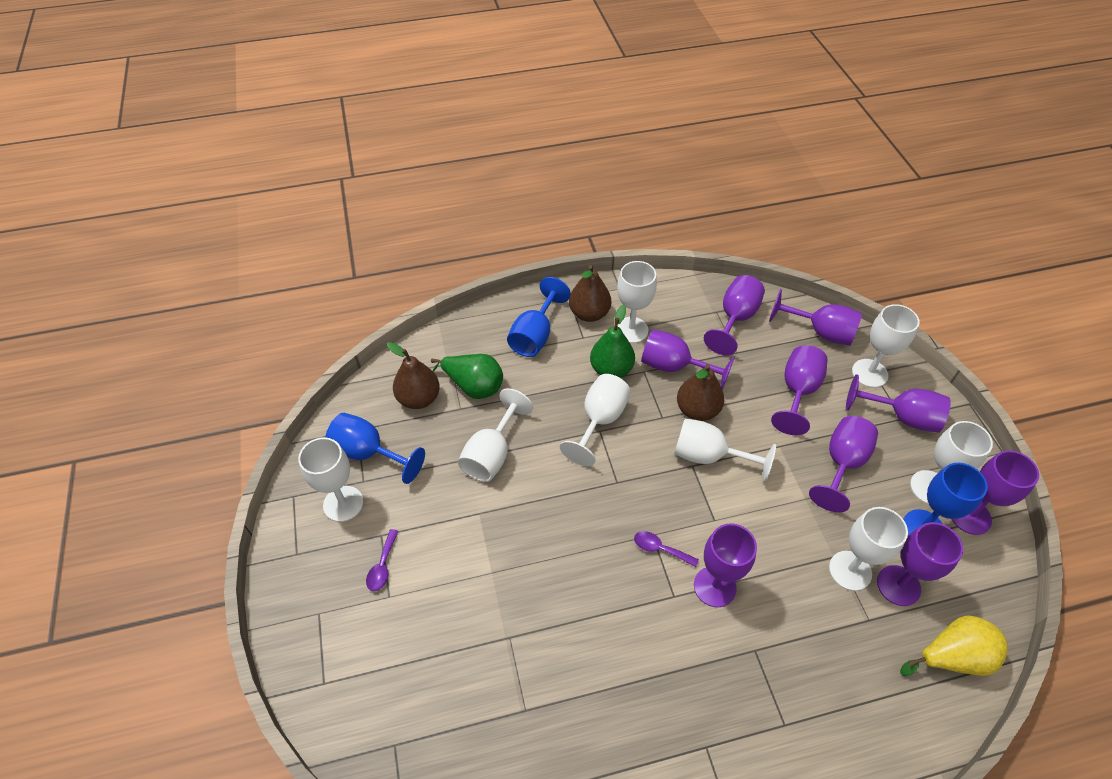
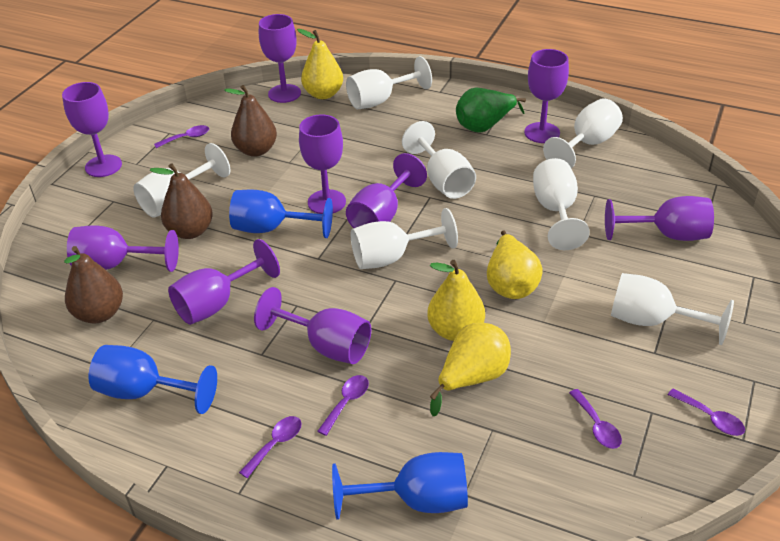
green pear: 2 -> 1
purple spoon: 2 -> 5
white goblet: 8 -> 7
yellow pear: 1 -> 4

